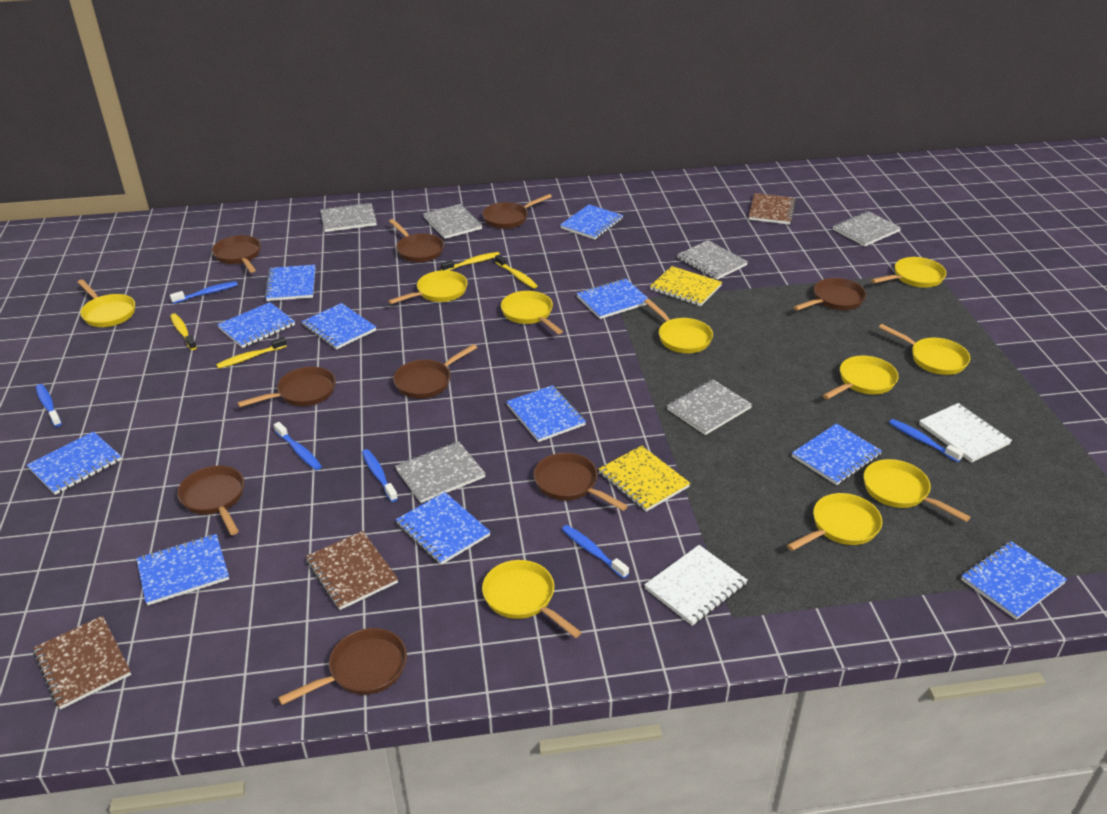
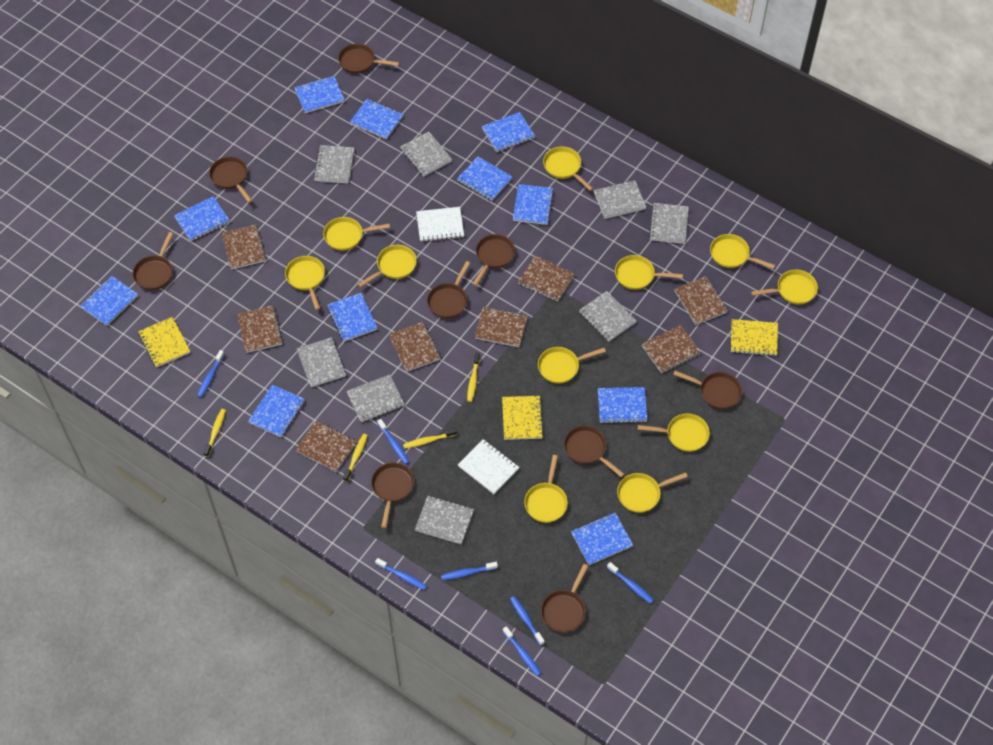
blue toothbrush: 6 -> 7
brown notebook: 3 -> 8
grey notebook: 6 -> 8
yellow notebook: 2 -> 3
yellow pan: 10 -> 11

